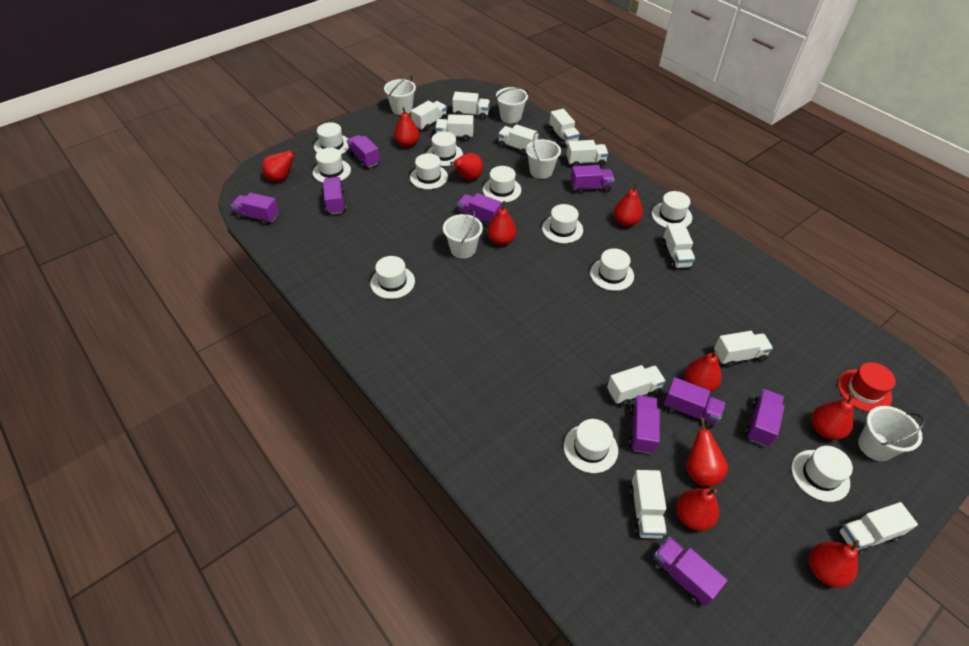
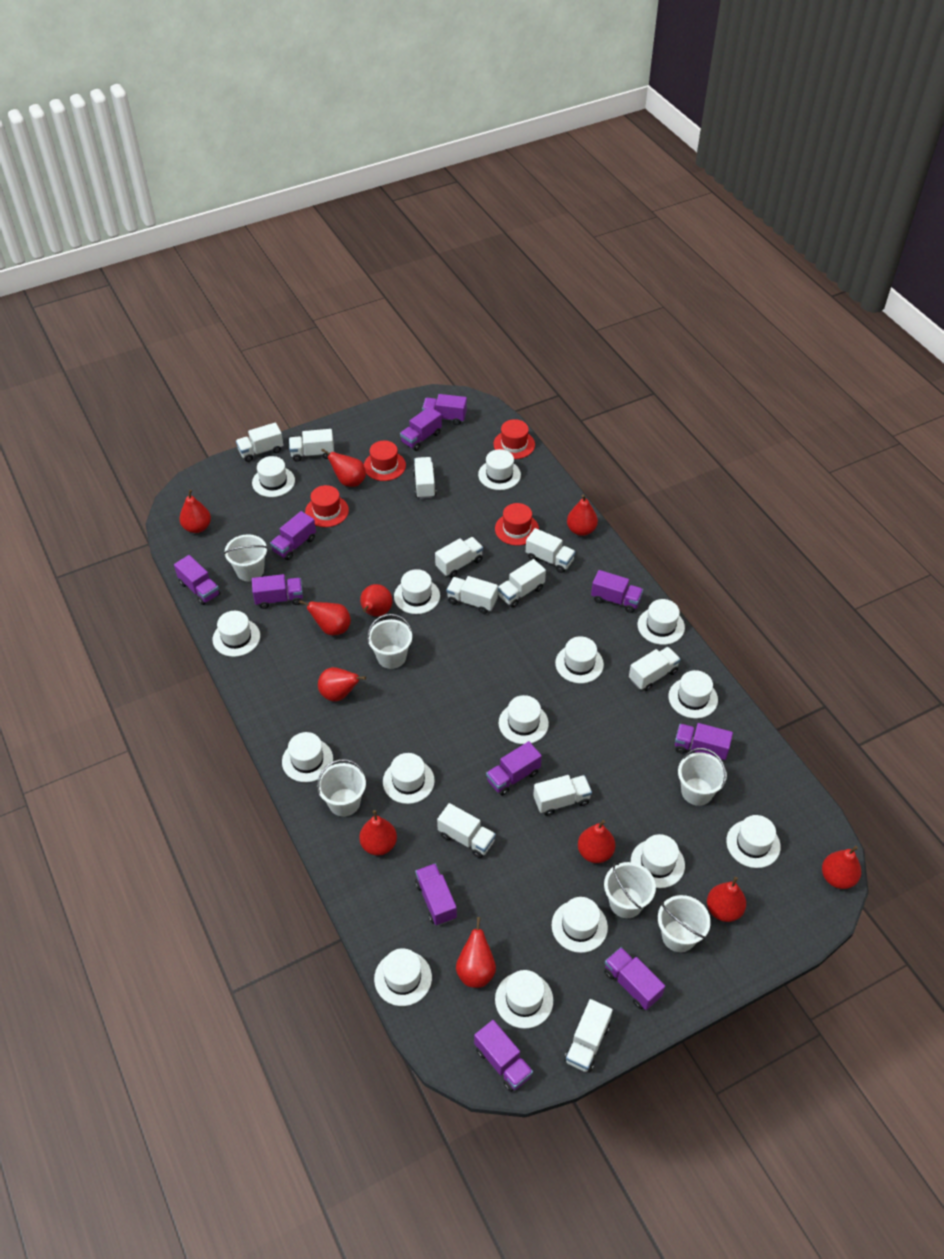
purple truck: 9 -> 11
red hat: 1 -> 4
red pear: 10 -> 11
white bucket: 5 -> 6
white hat: 11 -> 15

